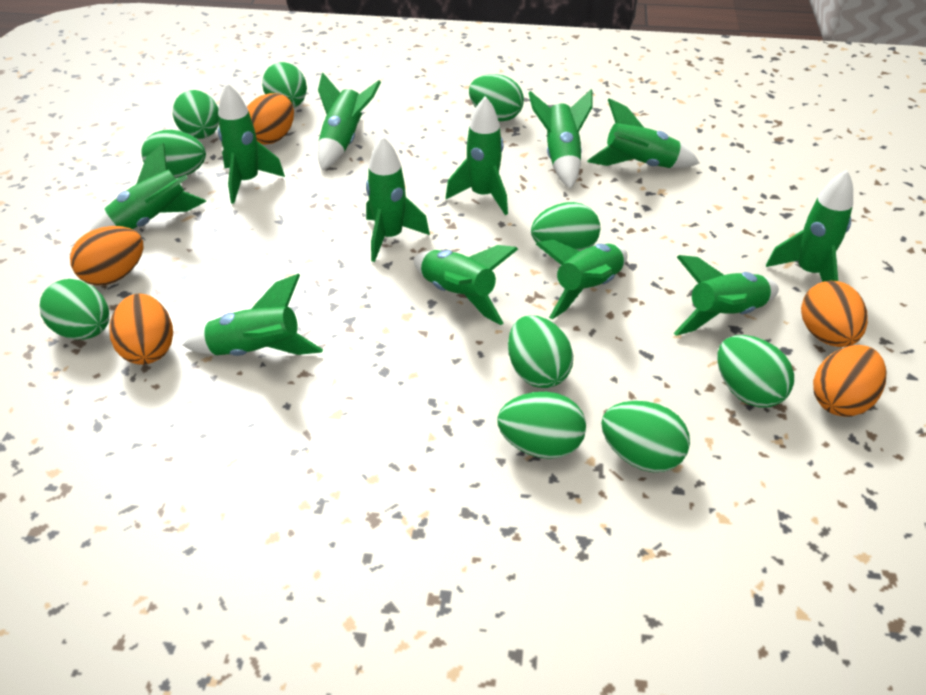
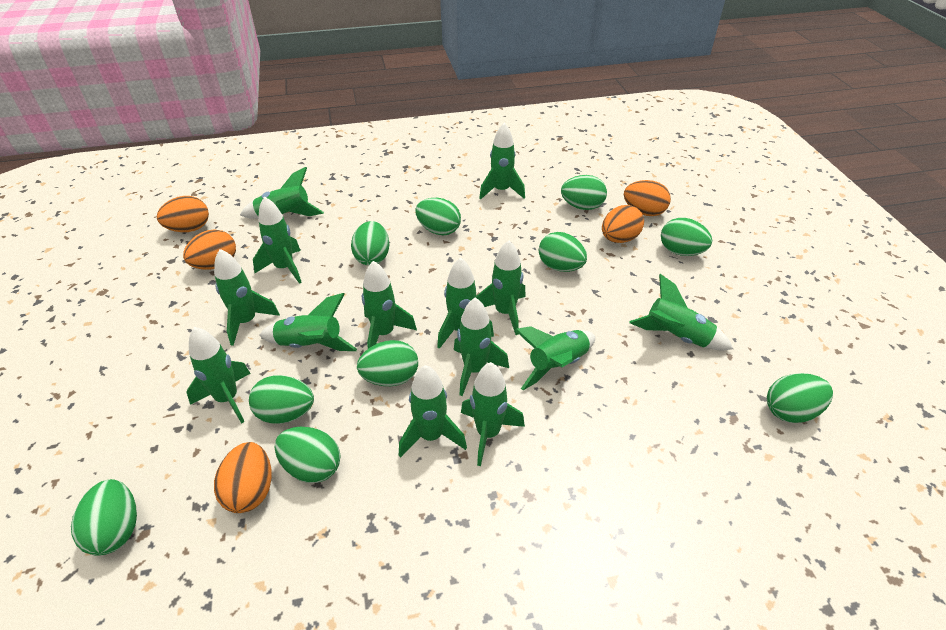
green rocket: 12 -> 14

